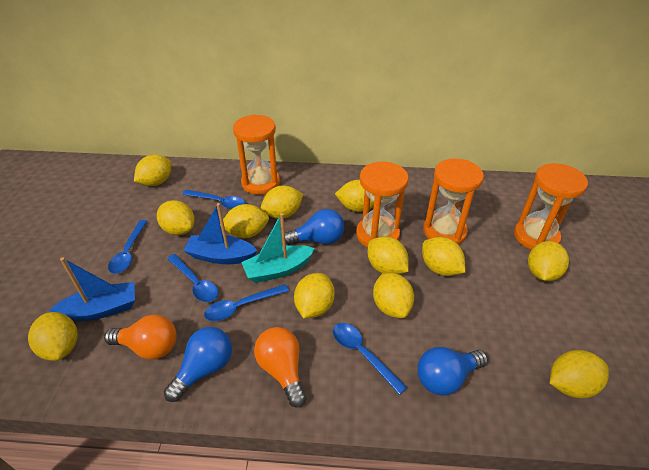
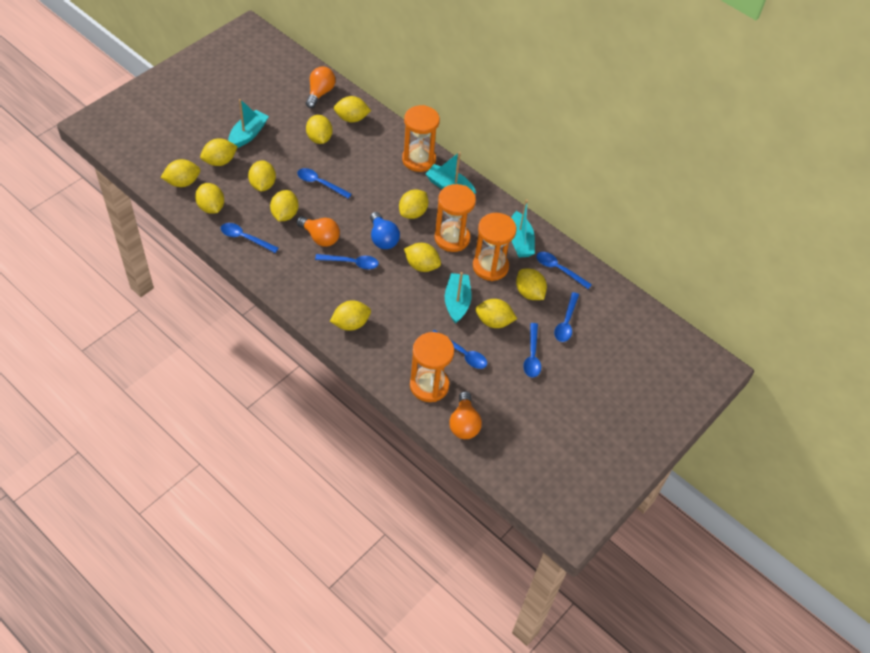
blue boat: 2 -> 0
blue light bulb: 3 -> 1
blue spoon: 5 -> 7
orange light bulb: 2 -> 3
turquoise boat: 1 -> 4

